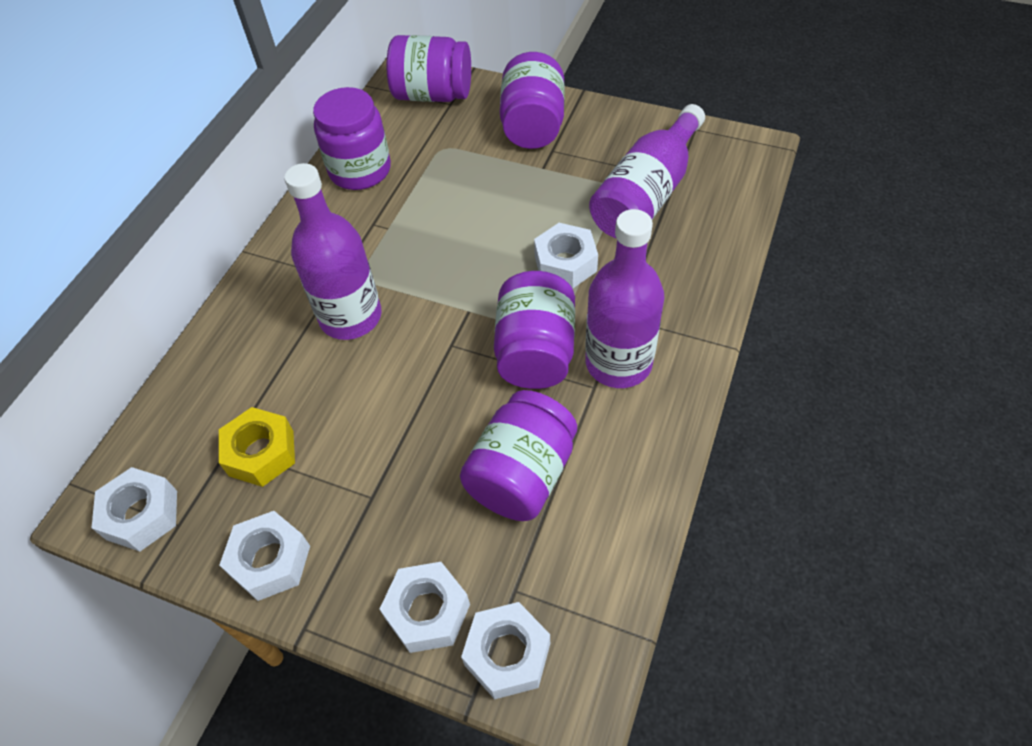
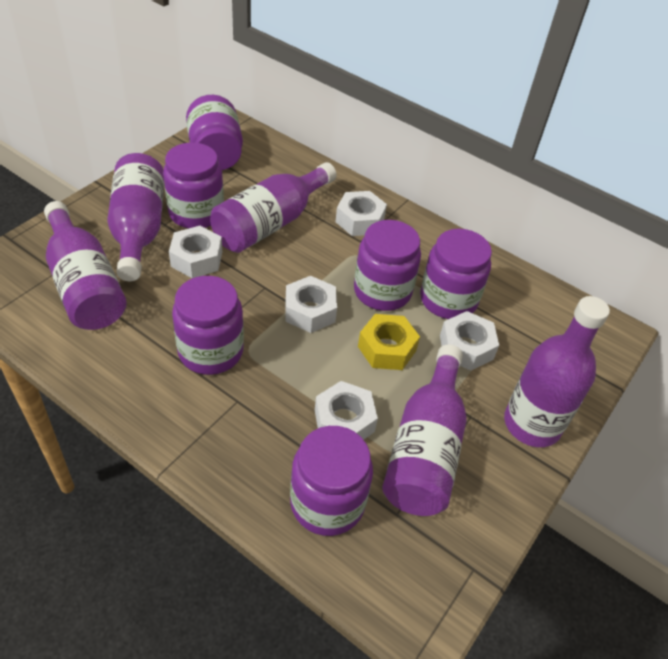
purple bottle: 3 -> 5
purple jar: 5 -> 6

